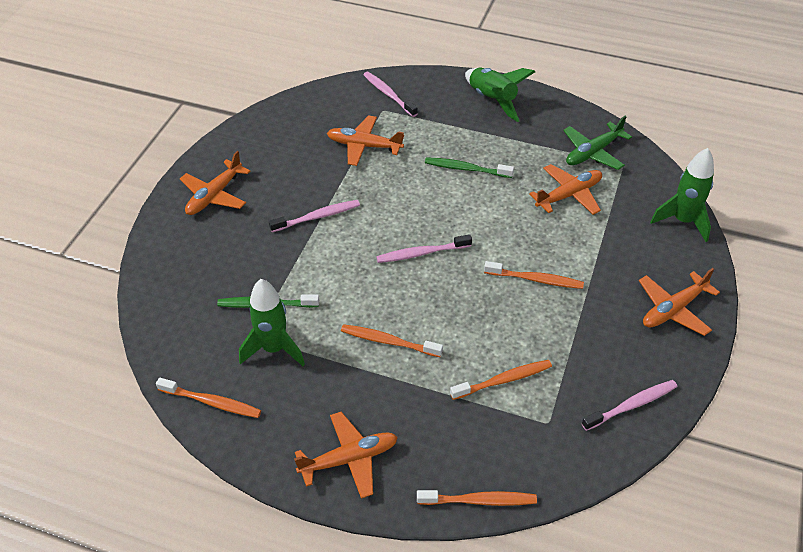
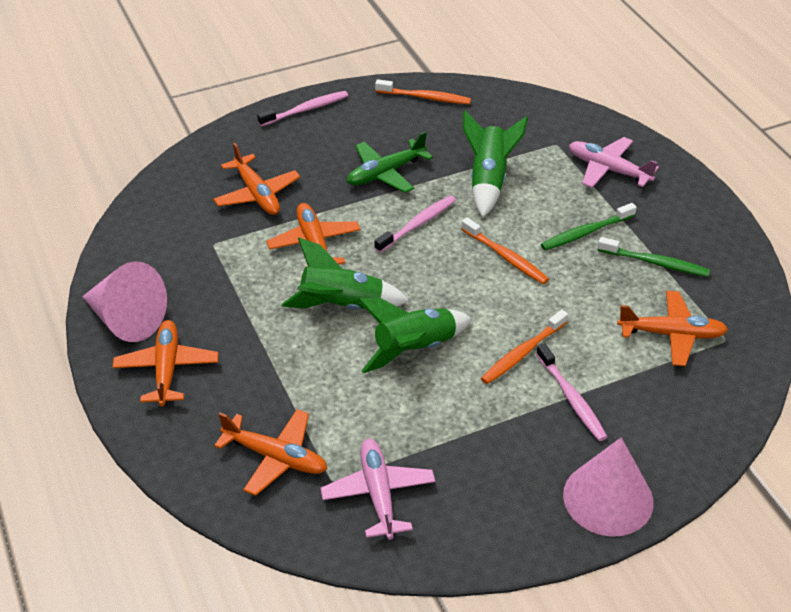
orange toothbrush: 5 -> 3
pink cone: 0 -> 2
pink plane: 0 -> 2
pink toothbrush: 4 -> 3

